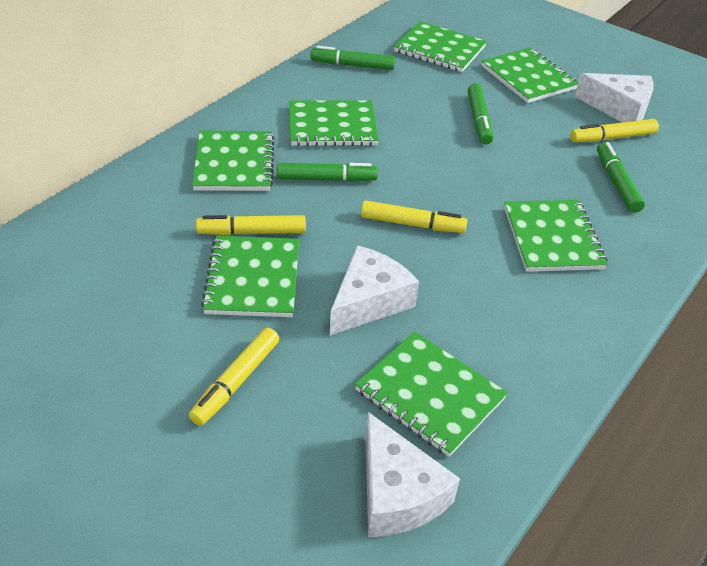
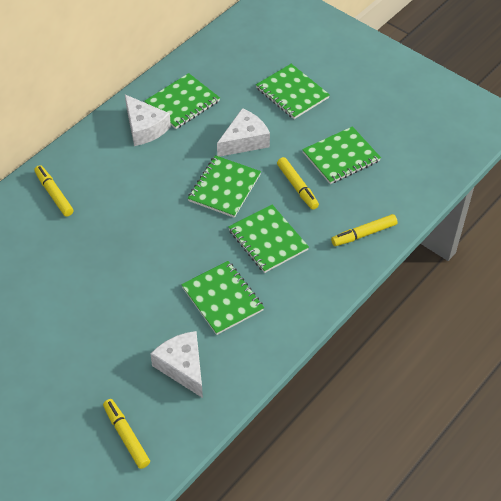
green marker: 4 -> 0
green notebook: 7 -> 6

